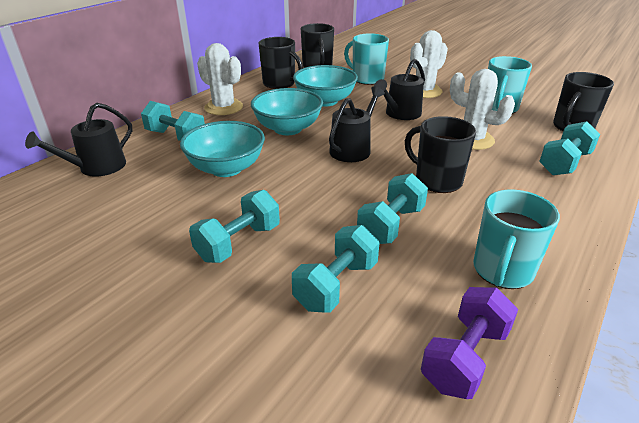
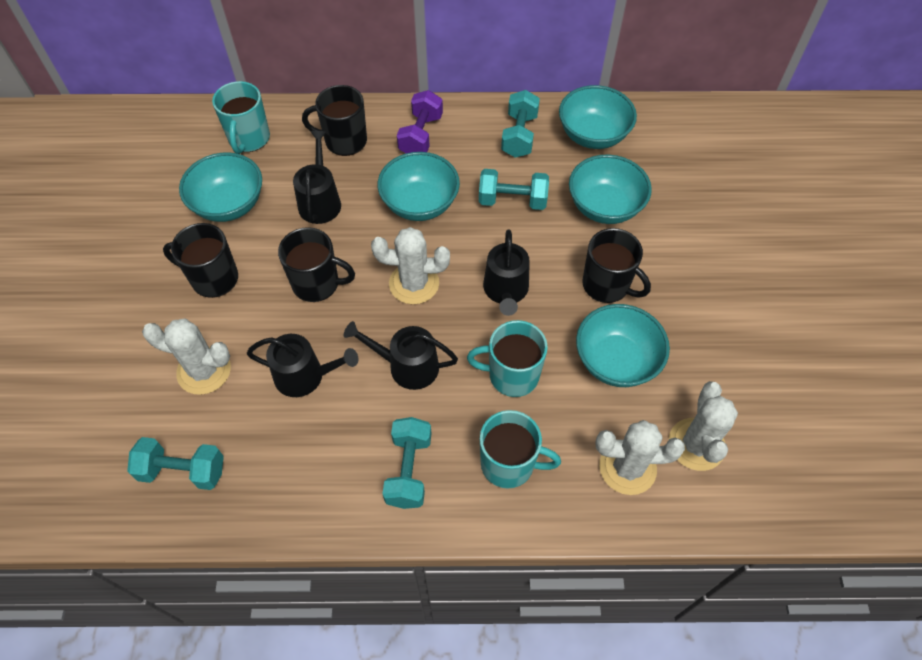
black watering can: 3 -> 4
turquoise bowl: 3 -> 5
turquoise dumbbell: 5 -> 4
white cactus: 3 -> 4

